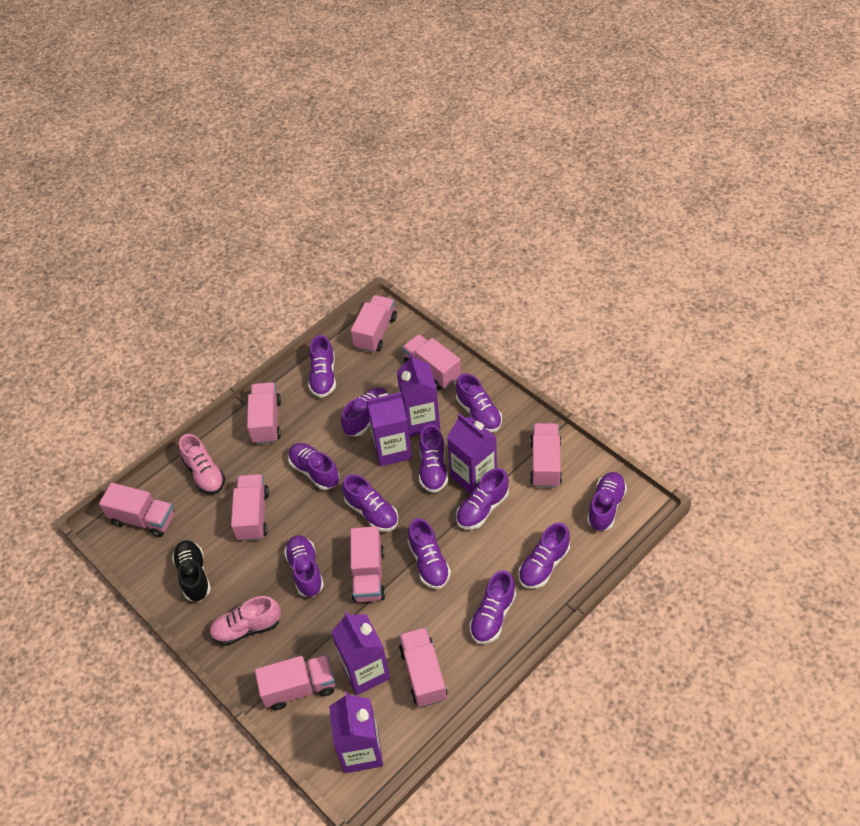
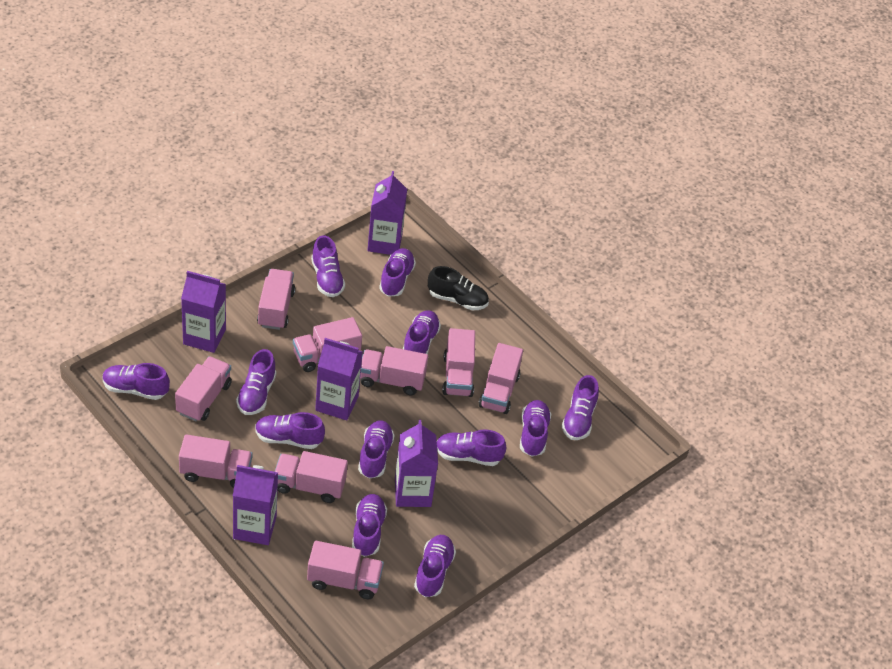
pink shoe: 2 -> 0

